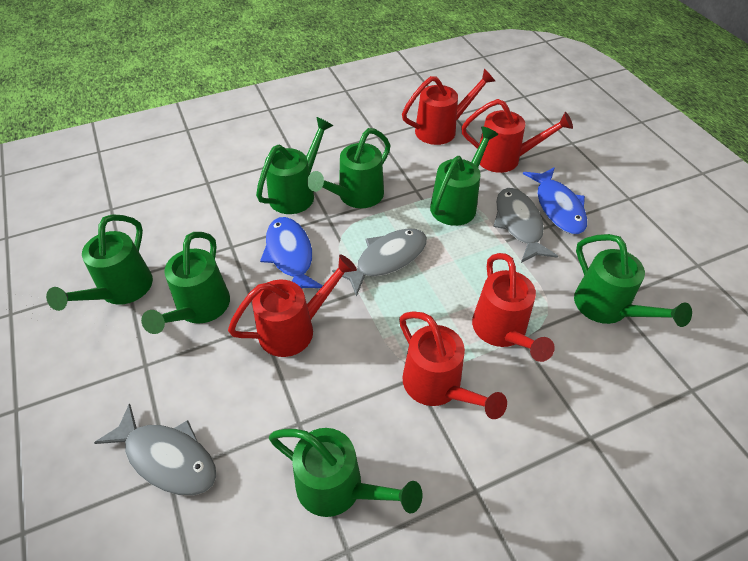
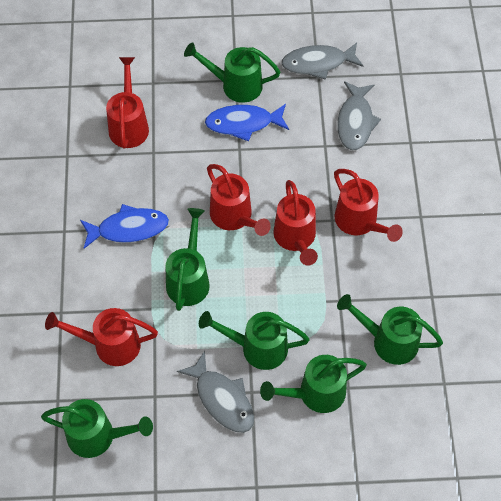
green watering can: 7 -> 6

